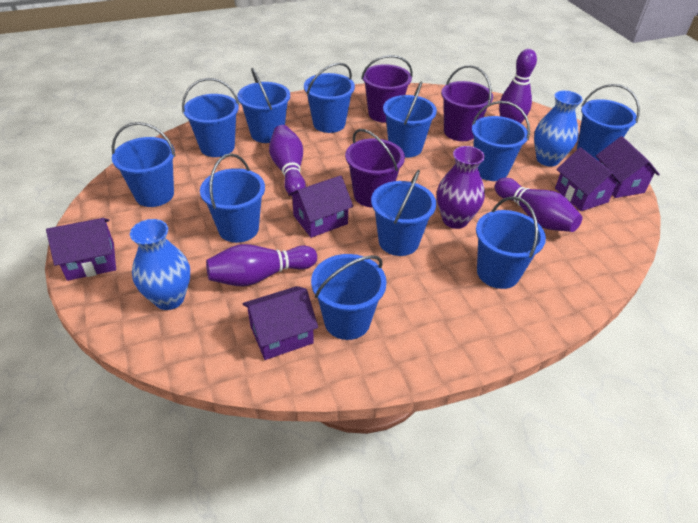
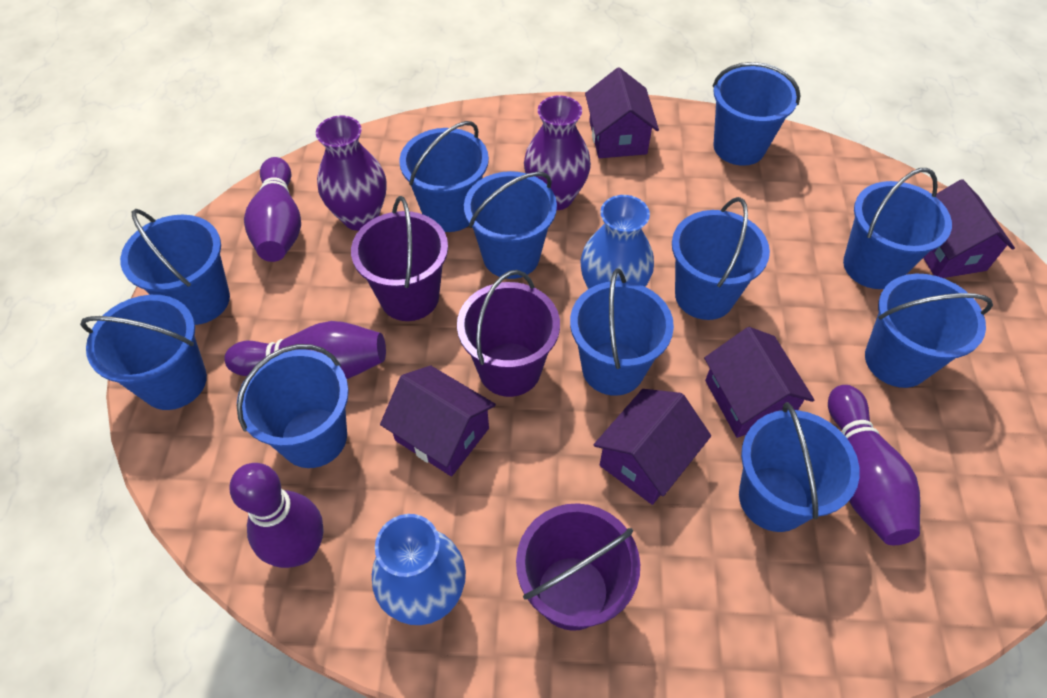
purple vase: 1 -> 2

